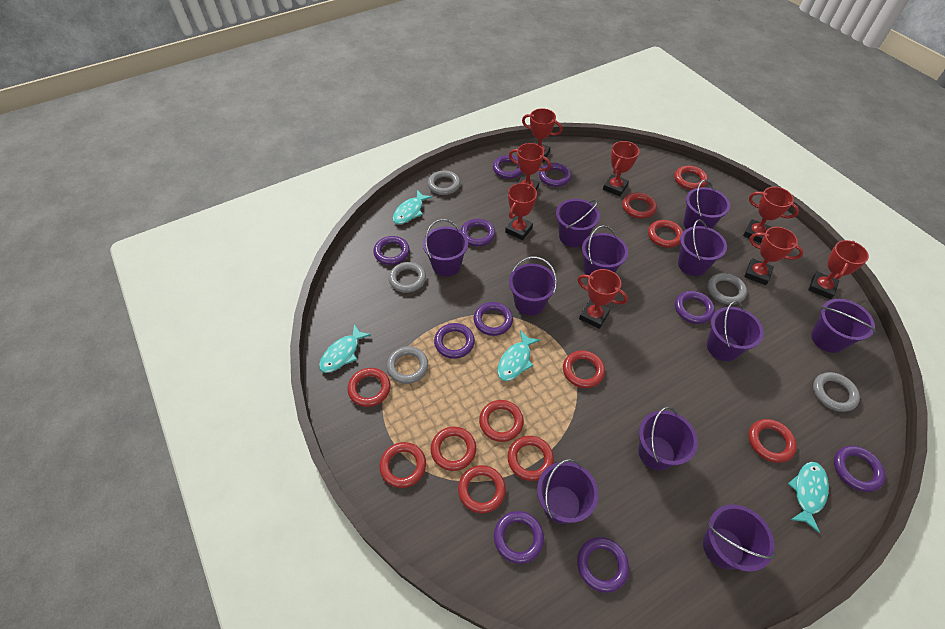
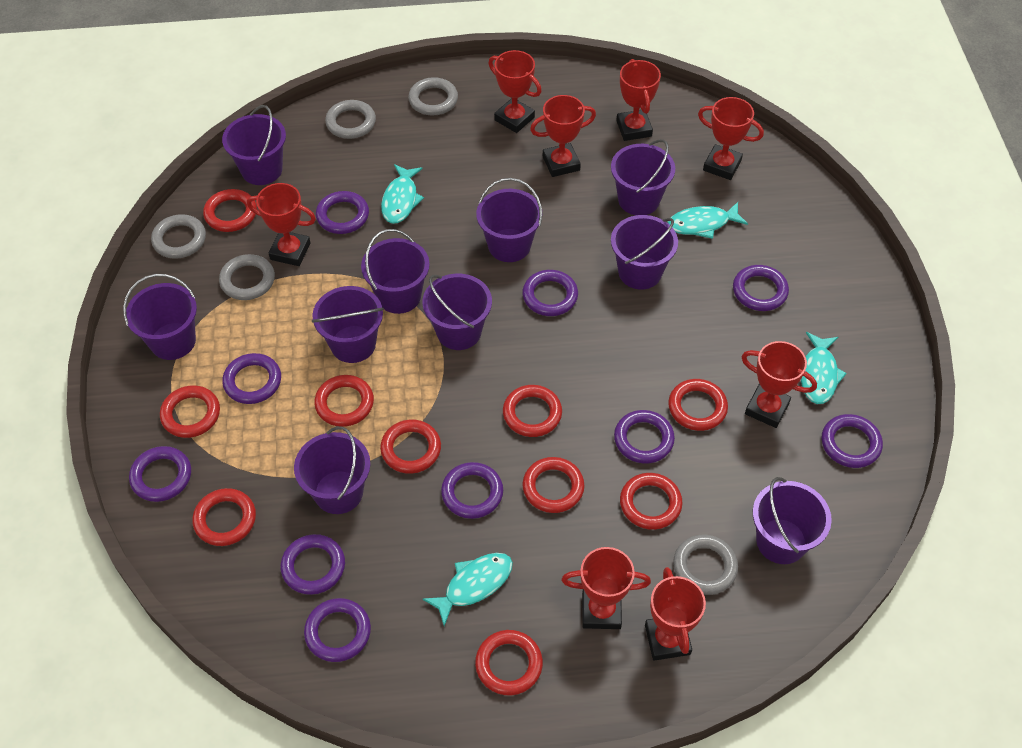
purple bucket: 11 -> 10
red ring: 11 -> 10

